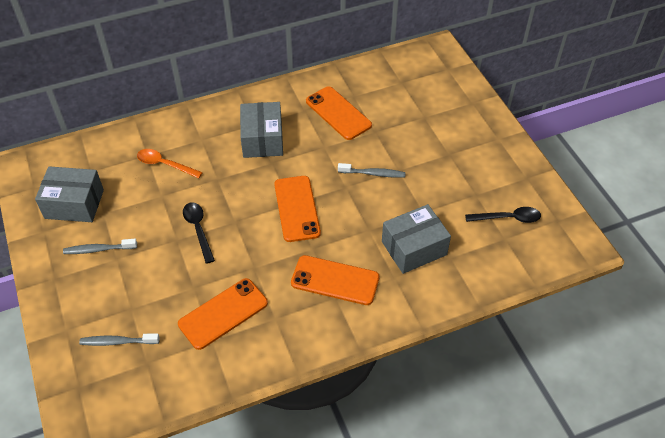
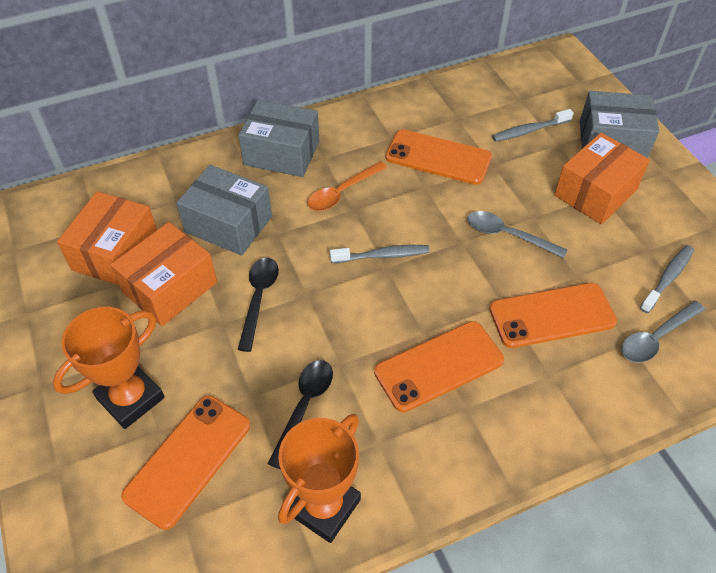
grey spoon: 0 -> 2
orange box: 0 -> 3
orange trophy: 0 -> 2

